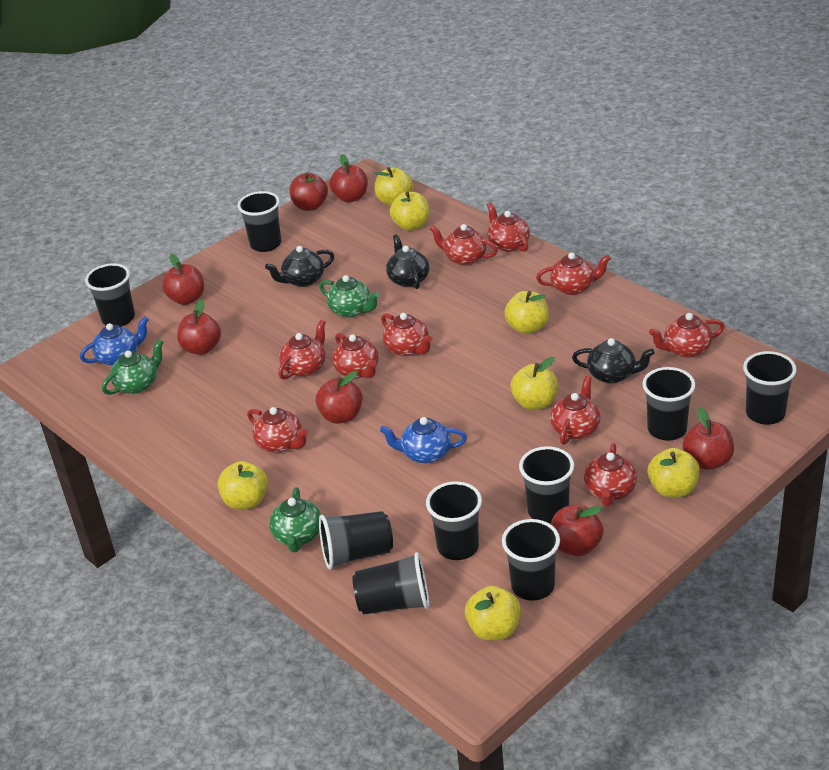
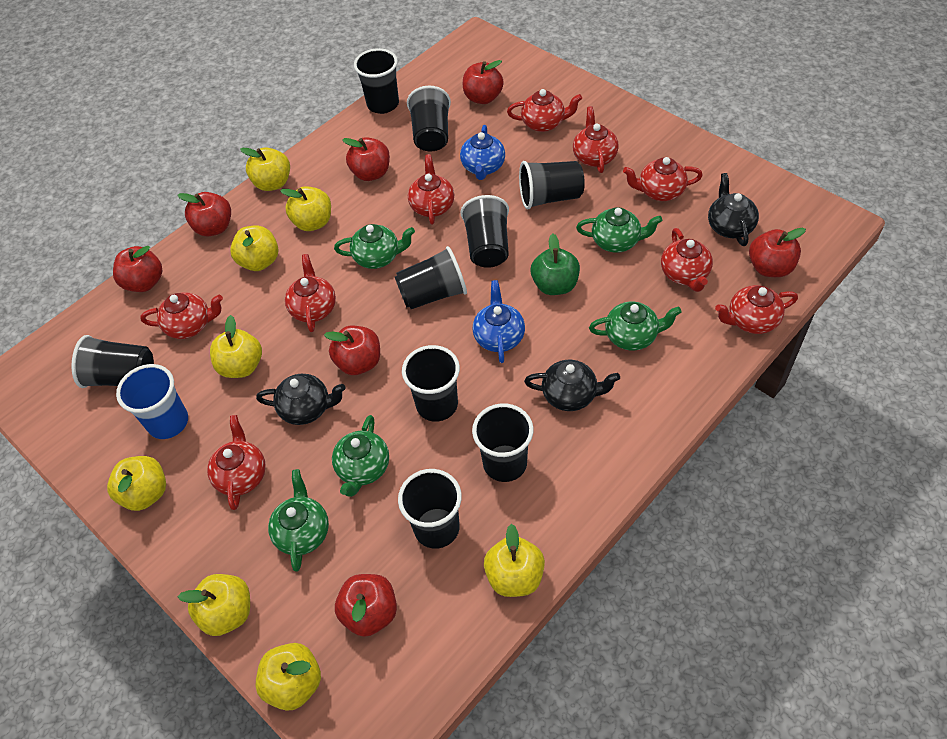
blue cup: 0 -> 1
green apple: 0 -> 1
green teapot: 3 -> 5
red teapot: 10 -> 9
yellow apple: 7 -> 8

